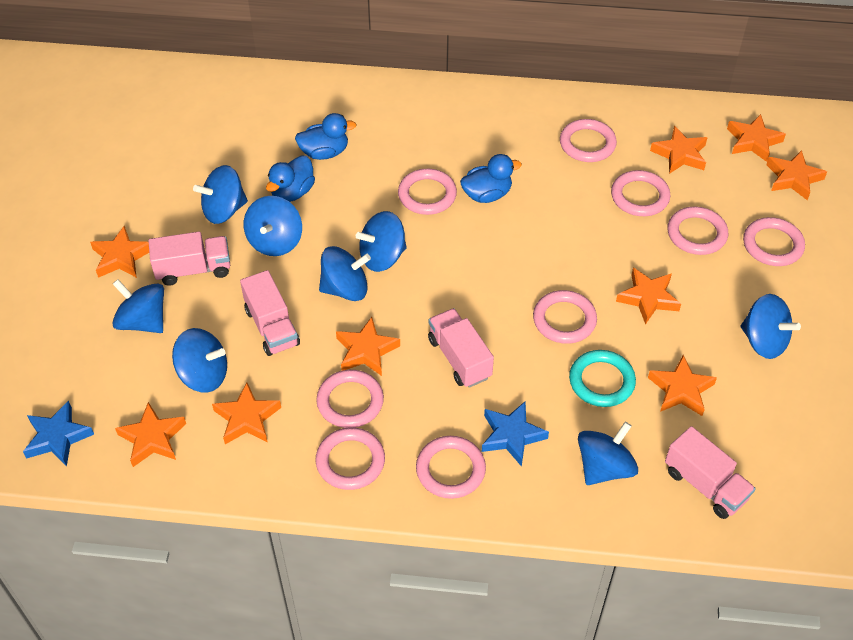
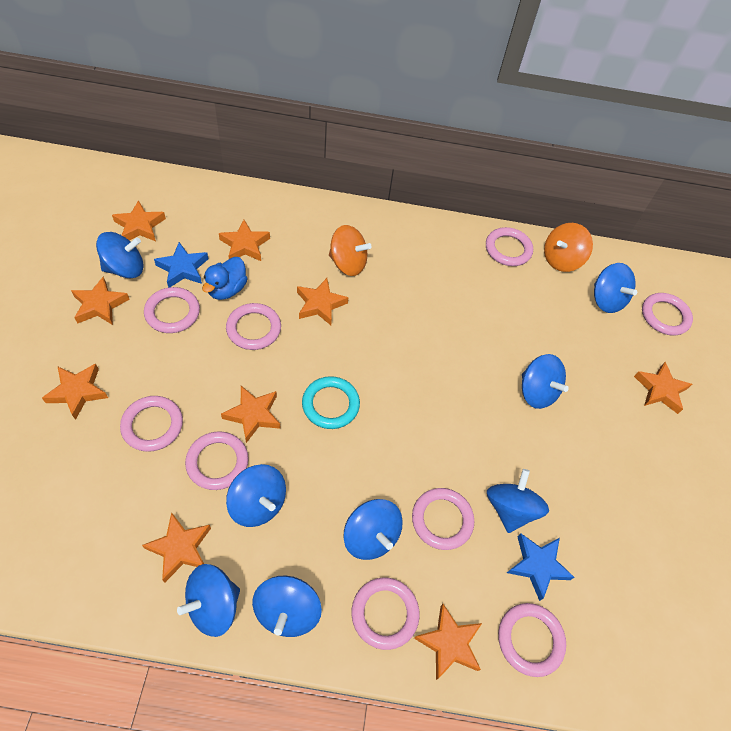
blue duck: 3 -> 1
orange spinning top: 0 -> 2
pink truck: 4 -> 0

